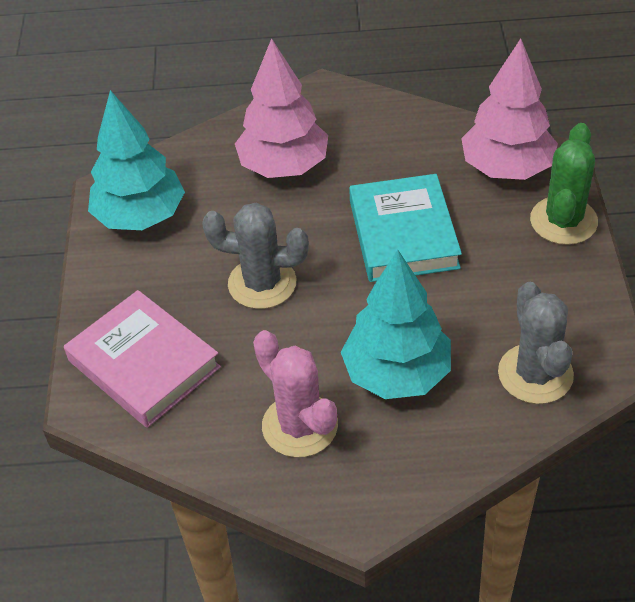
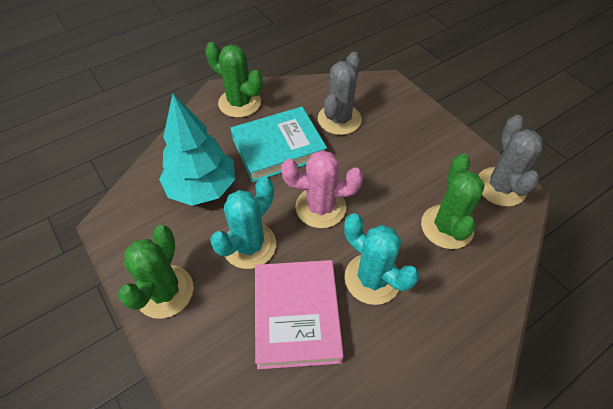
green cactus: 1 -> 3
pink tree: 2 -> 0
turquoise cactus: 0 -> 2
turquoise tree: 2 -> 1

